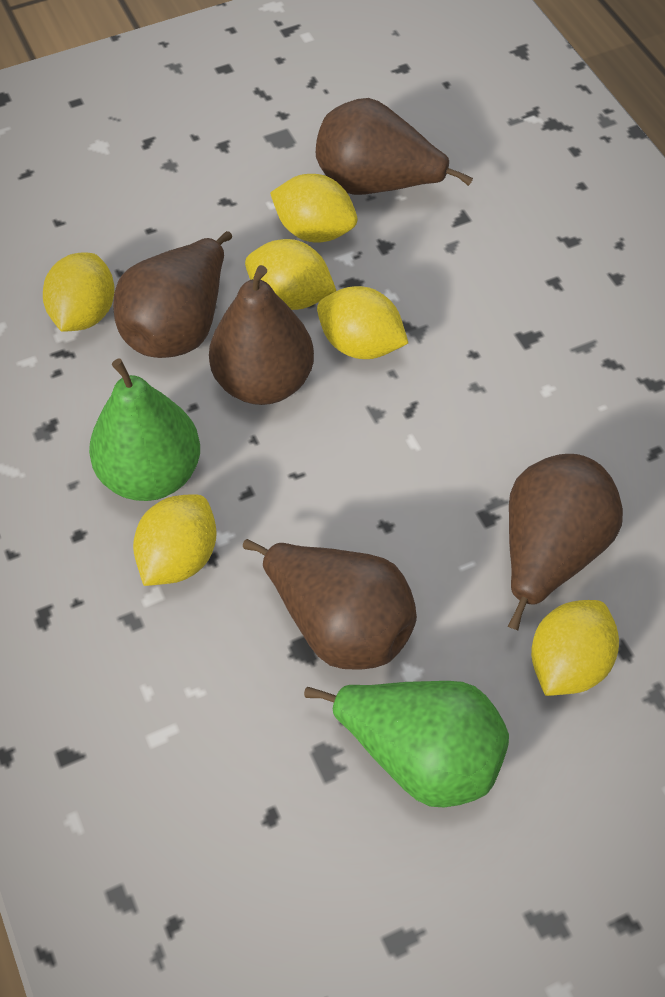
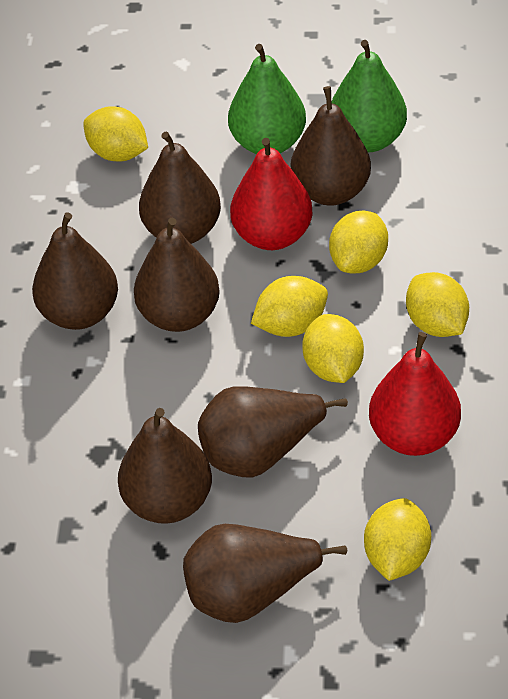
brown pear: 5 -> 7
red pear: 0 -> 2

